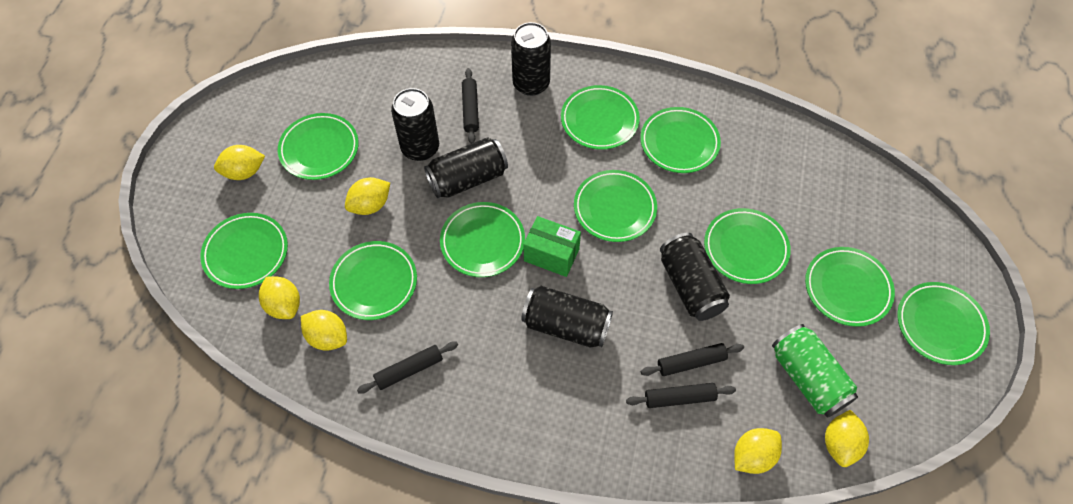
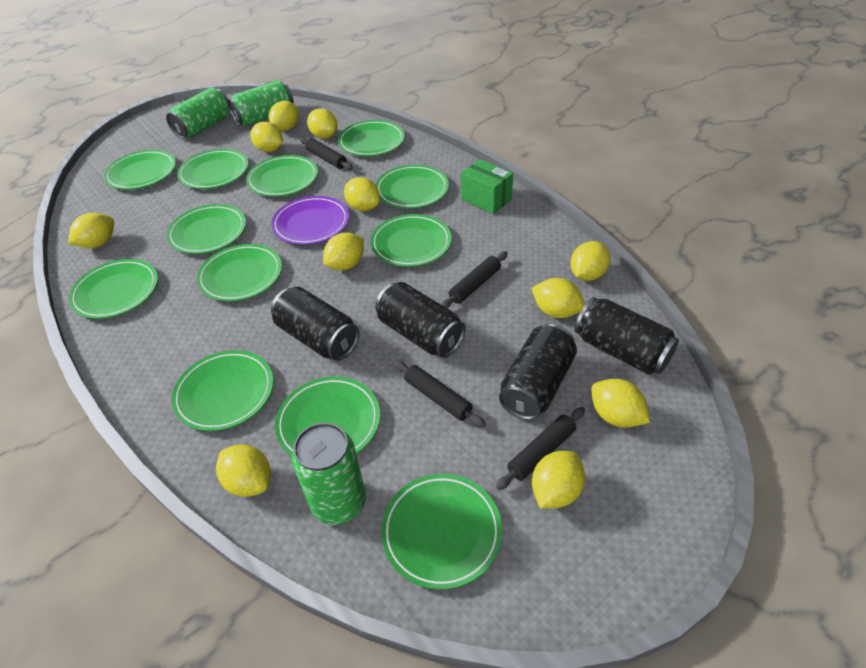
black can: 5 -> 4
green can: 1 -> 3
green plate: 10 -> 12
purple plate: 0 -> 1
yellow lemon: 6 -> 11

